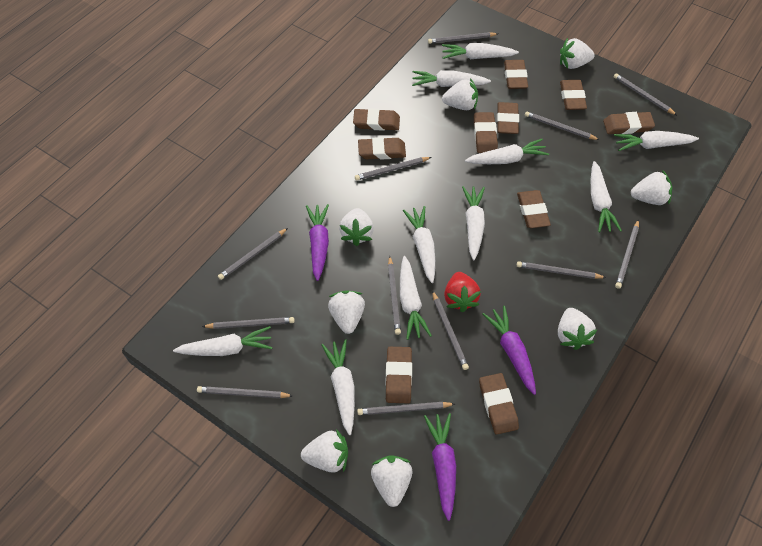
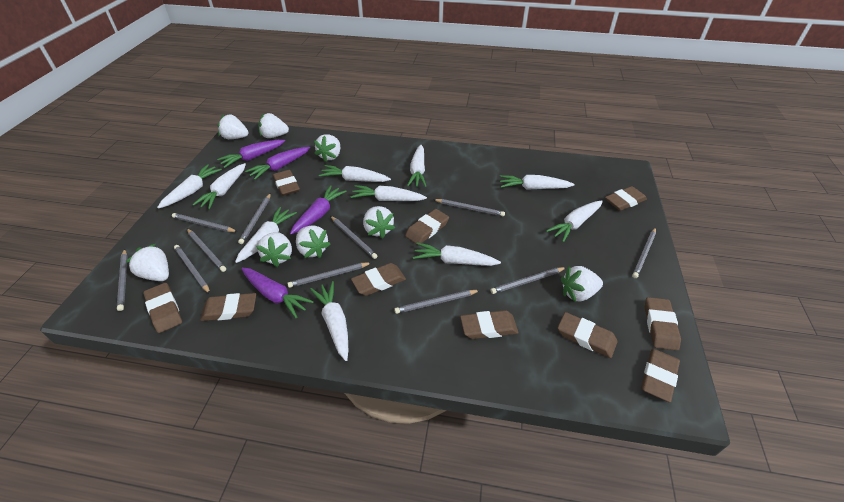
grey pencil: 12 -> 11
purple carrot: 3 -> 4
red strawberry: 1 -> 0

